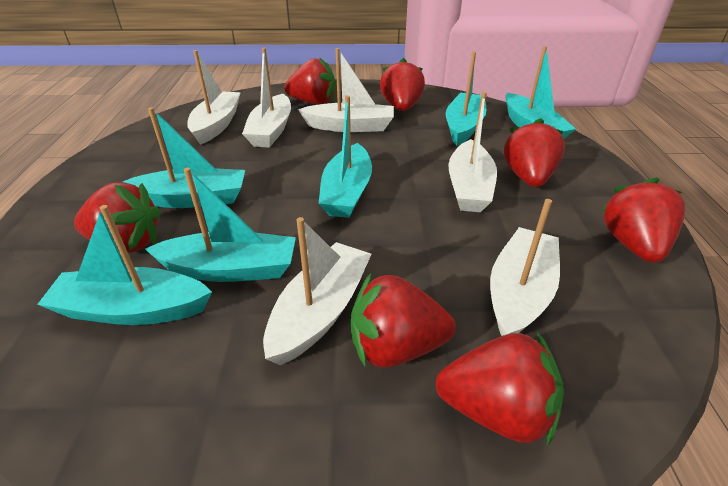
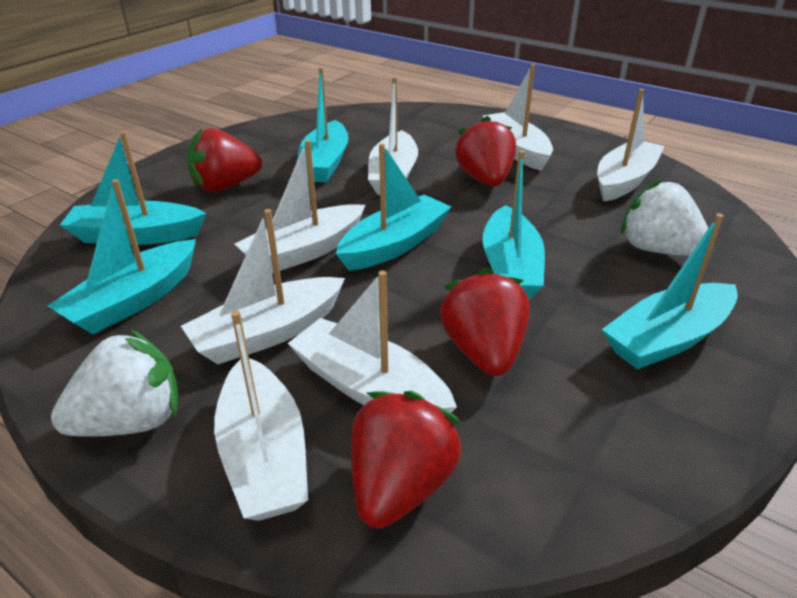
red strawberry: 7 -> 4
white boat: 6 -> 7
white strawberry: 0 -> 2

